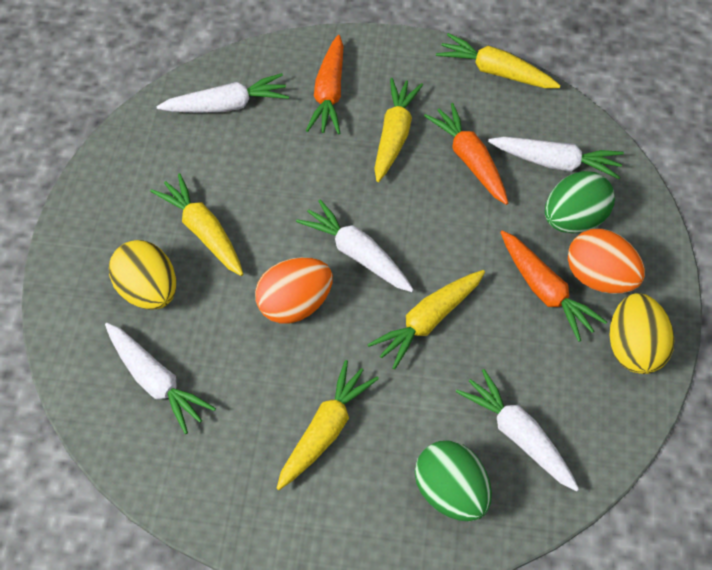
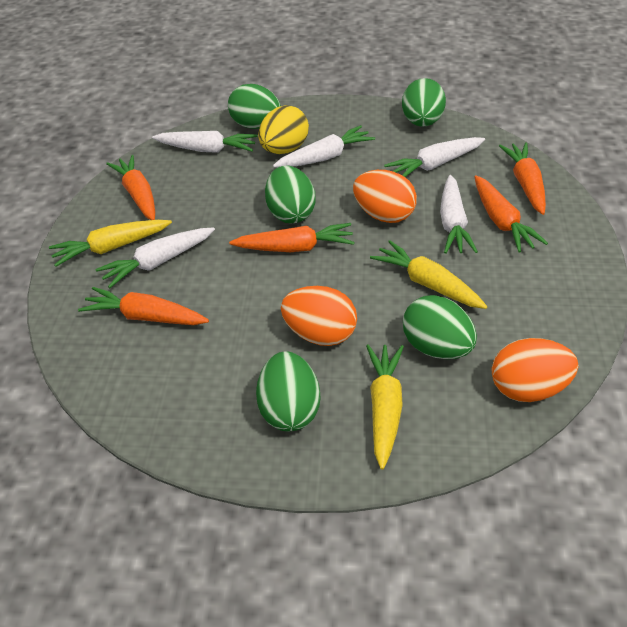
green egg: 2 -> 5
orange carrot: 3 -> 5
orange egg: 2 -> 3
yellow carrot: 5 -> 3
yellow egg: 2 -> 1

